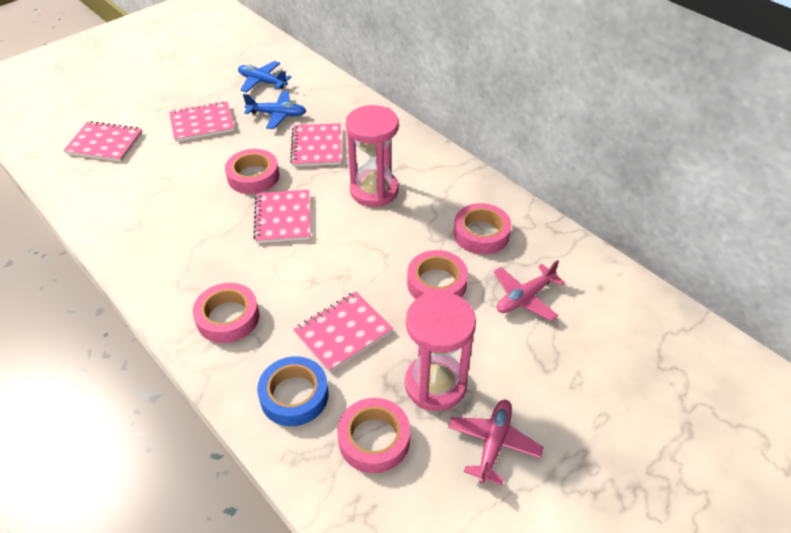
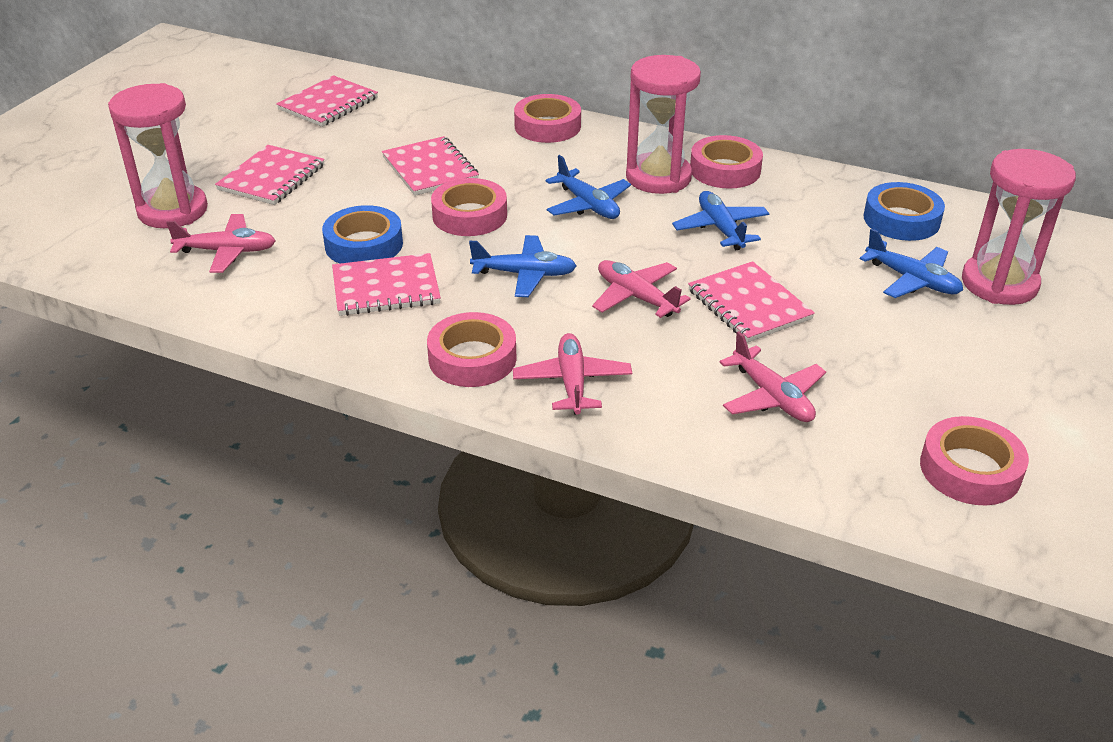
blue plane: 2 -> 4
blue tape: 1 -> 2
pink hourglass: 2 -> 3
pink plane: 2 -> 4

